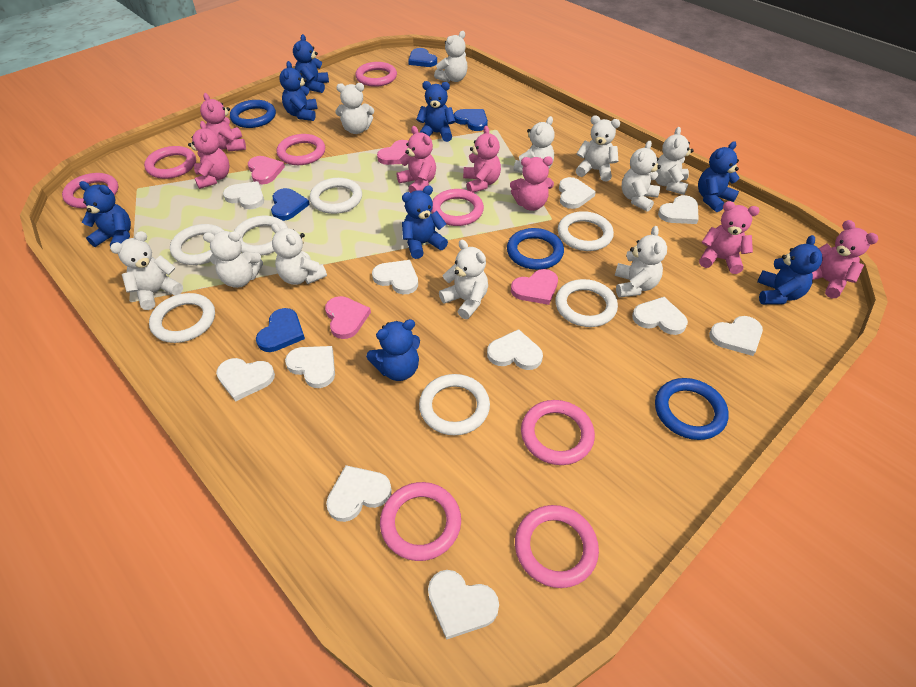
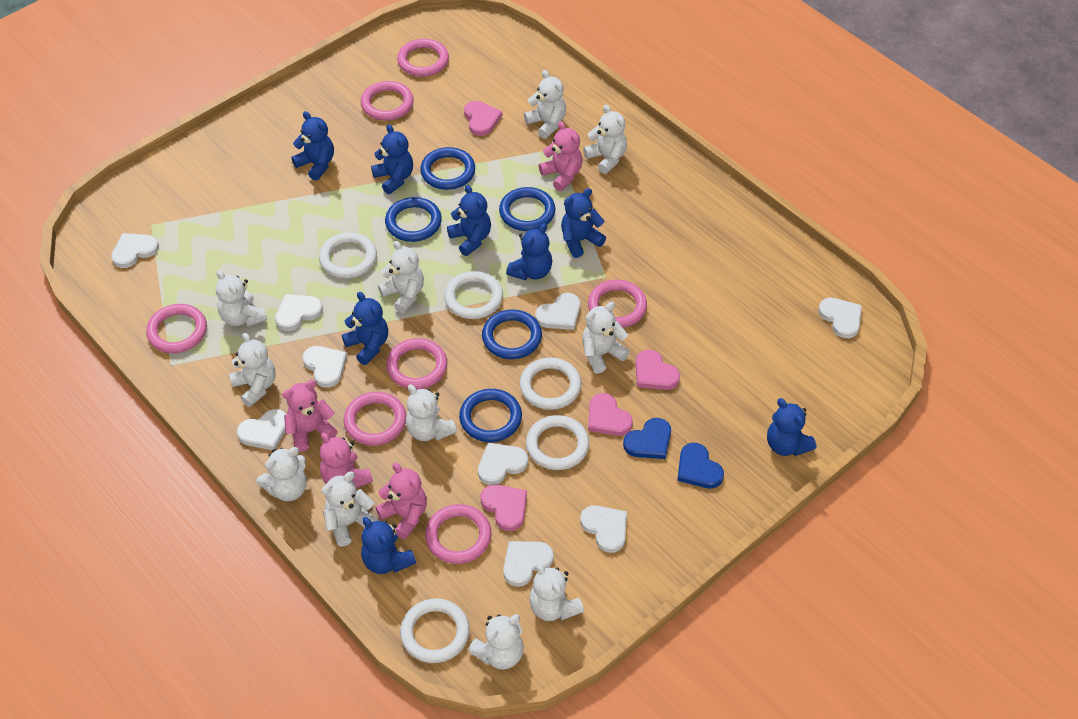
blue heart: 4 -> 2
blue ring: 3 -> 5
pink ring: 8 -> 7
pink teddy bear: 7 -> 4
white heart: 11 -> 9
white ring: 7 -> 5

